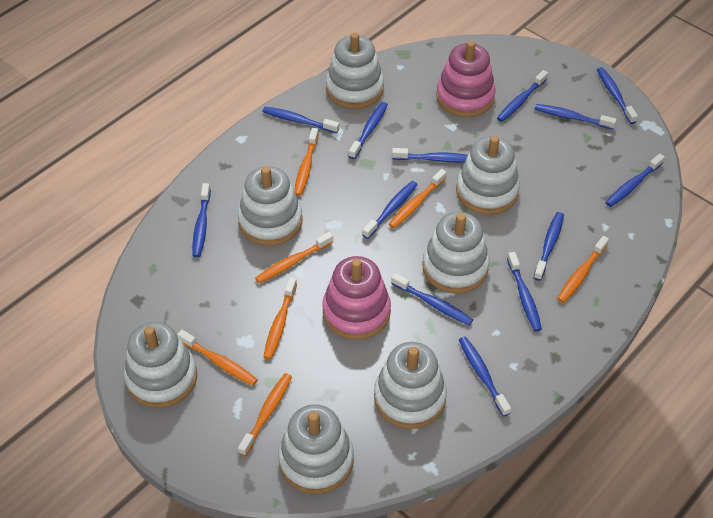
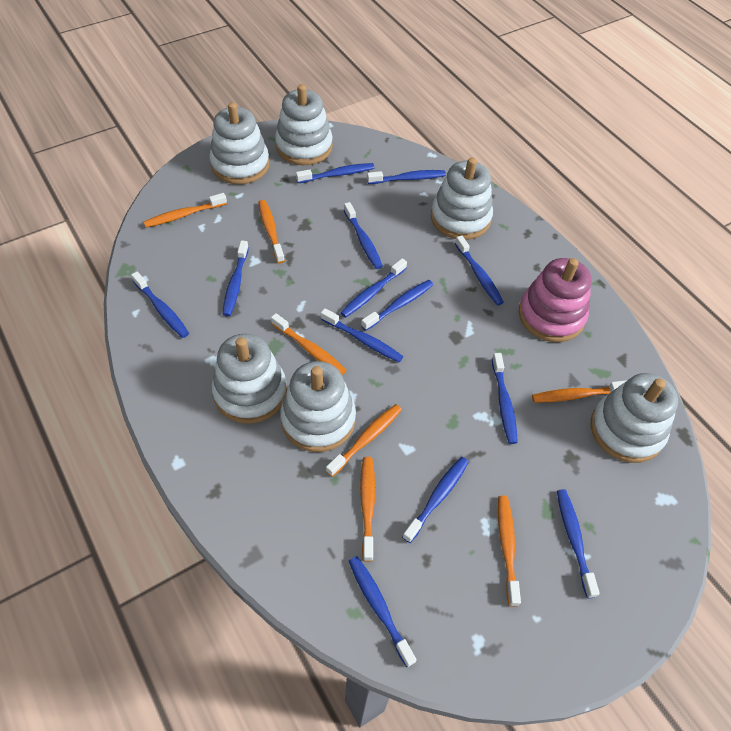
pink stacking toy: 2 -> 1
white stacking toy: 7 -> 6

